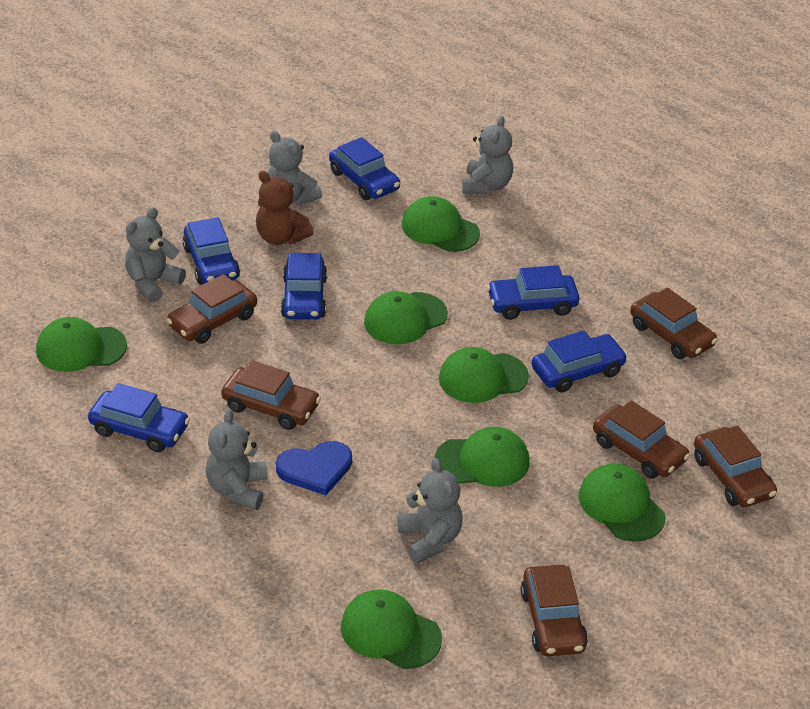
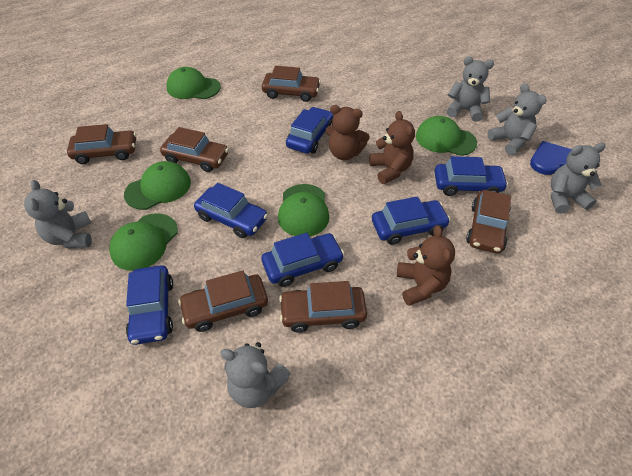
brown teddy bear: 1 -> 3
green cap: 7 -> 5

